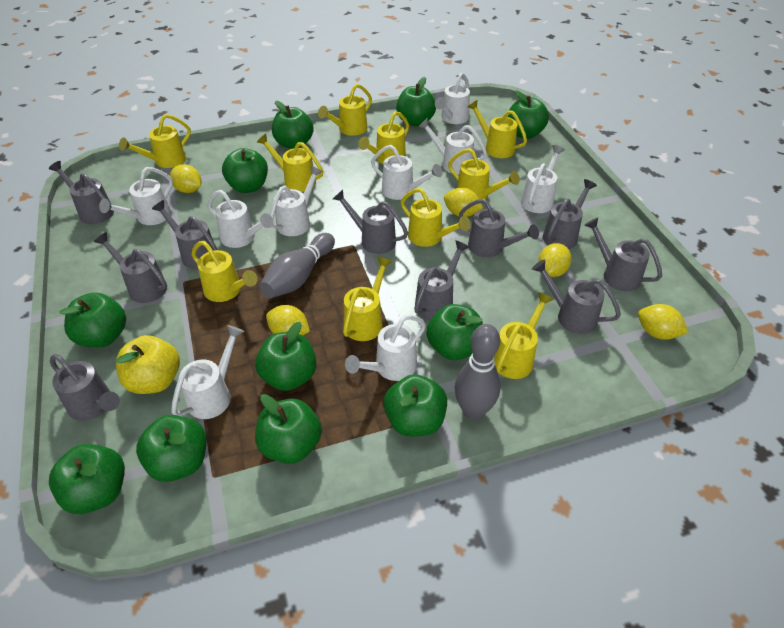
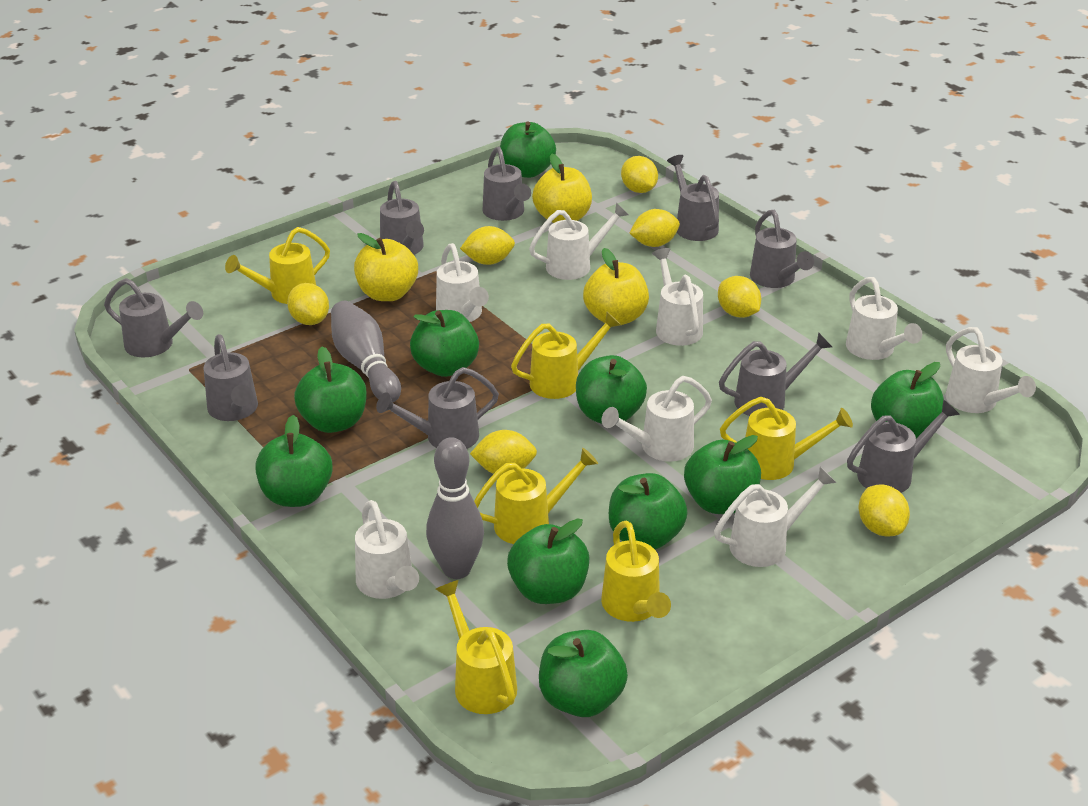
green apple: 11 -> 10
grey watering can: 10 -> 9
white watering can: 9 -> 8
yellow apple: 1 -> 3
yellow lemon: 5 -> 7
yellow watering can: 10 -> 6

